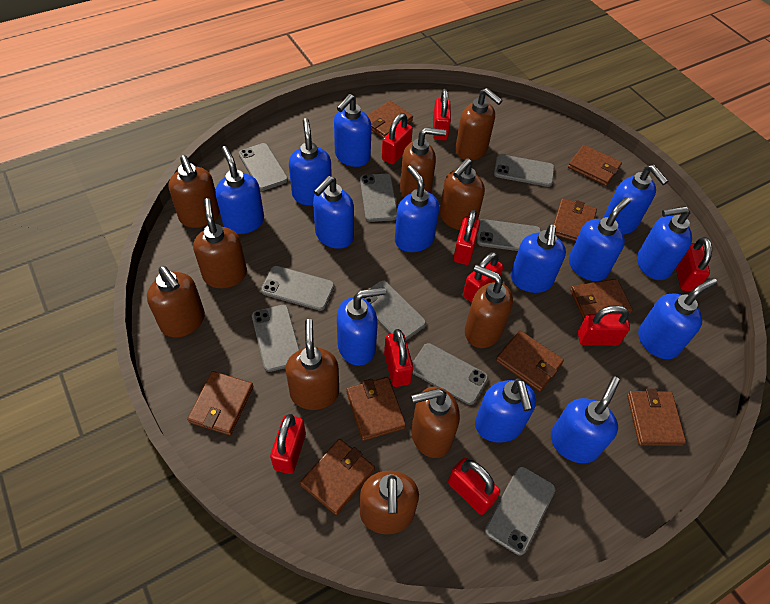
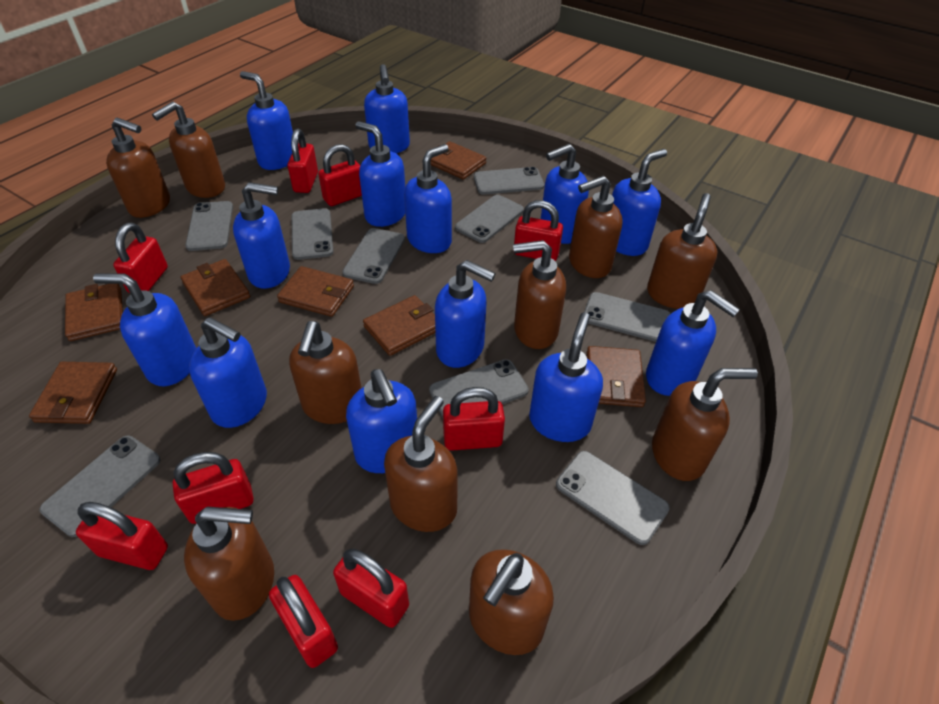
brown wallet: 9 -> 7

